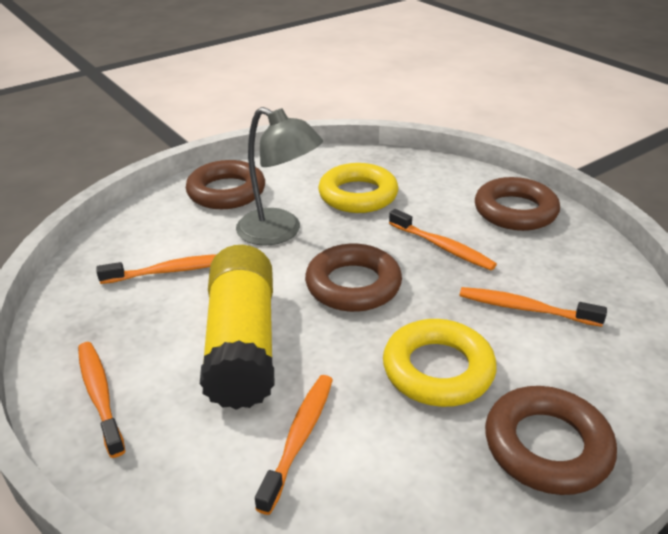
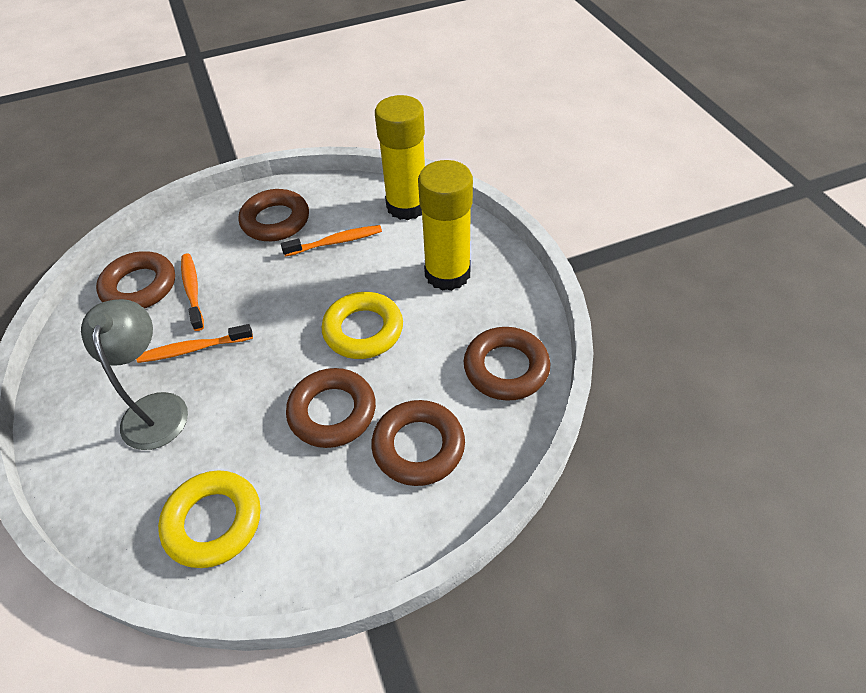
brown ring: 4 -> 5
orange toothbrush: 5 -> 3
yellow glue stick: 1 -> 2

